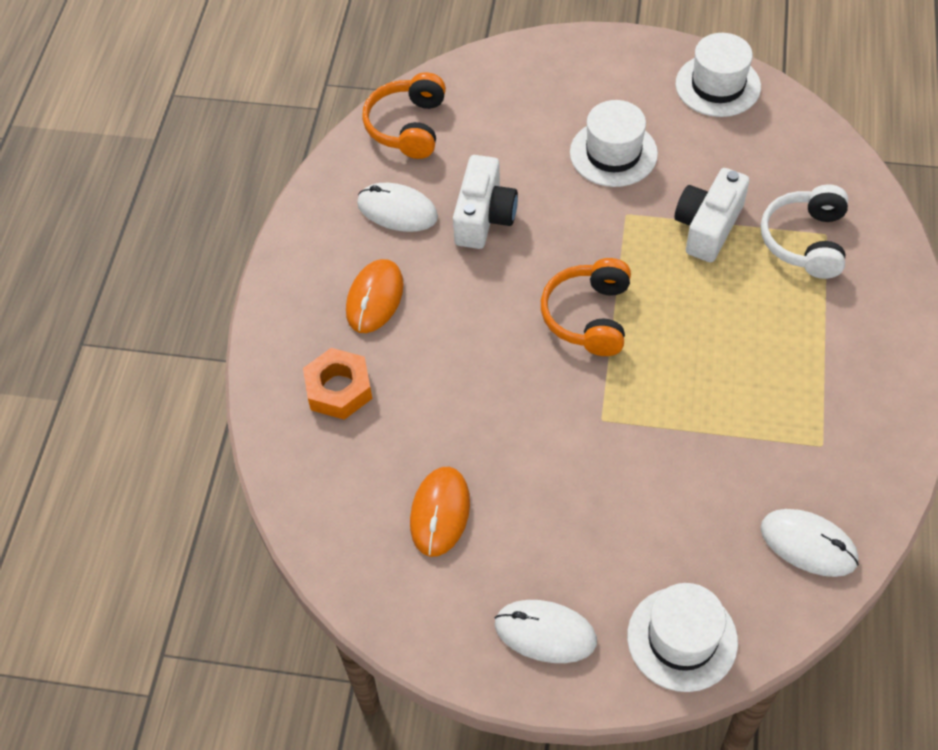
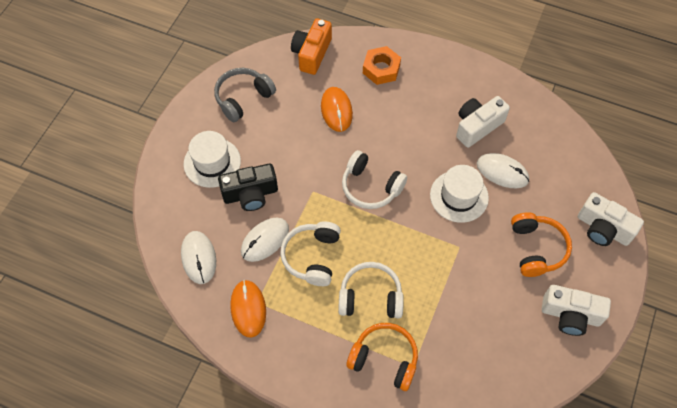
black camera: 0 -> 1
grey headphones: 0 -> 1
orange camera: 0 -> 1
white camera: 2 -> 3
white hat: 3 -> 2
white headphones: 1 -> 3

